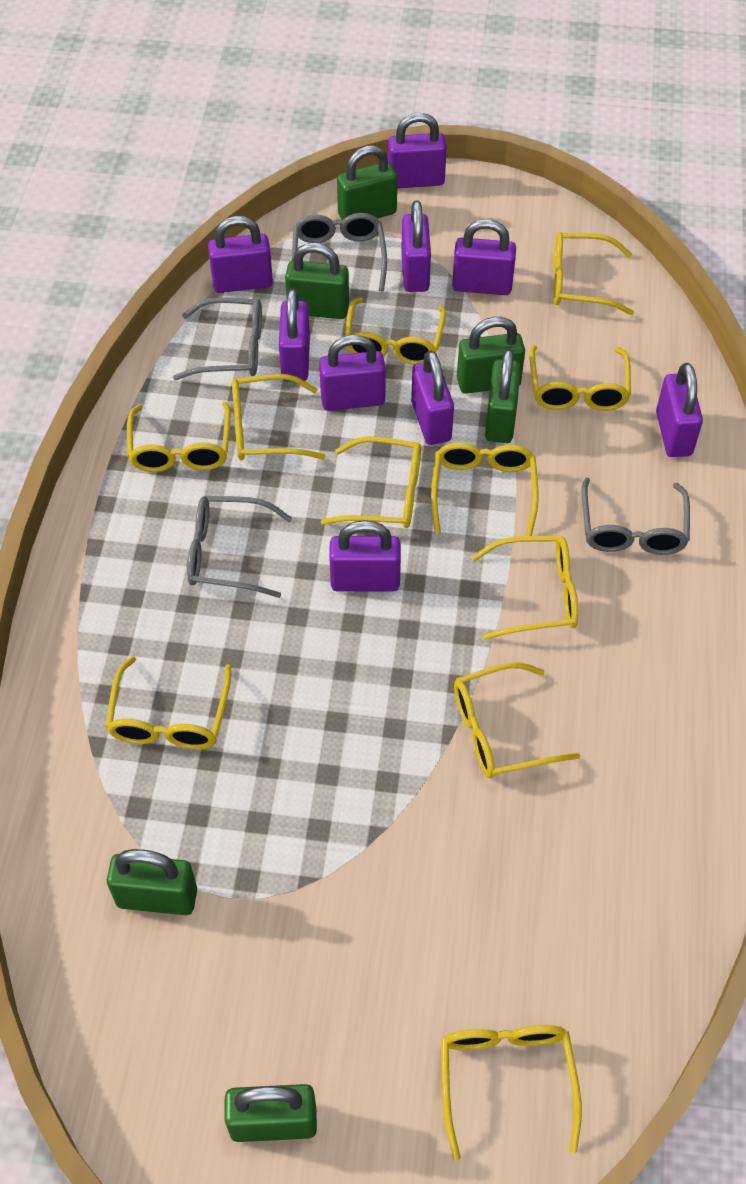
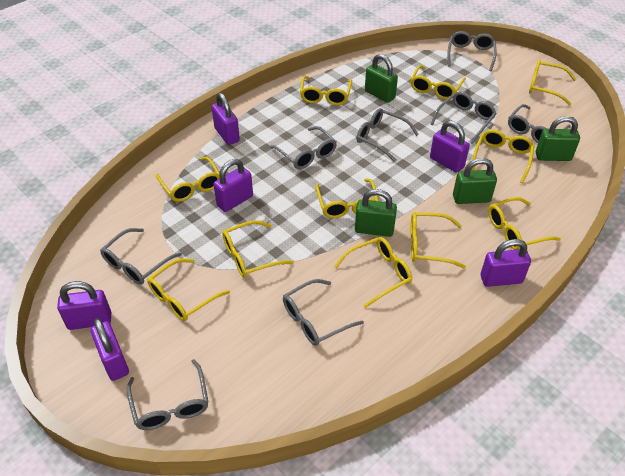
green padlock: 6 -> 4
grey glasses: 4 -> 8
purple padlock: 9 -> 6

